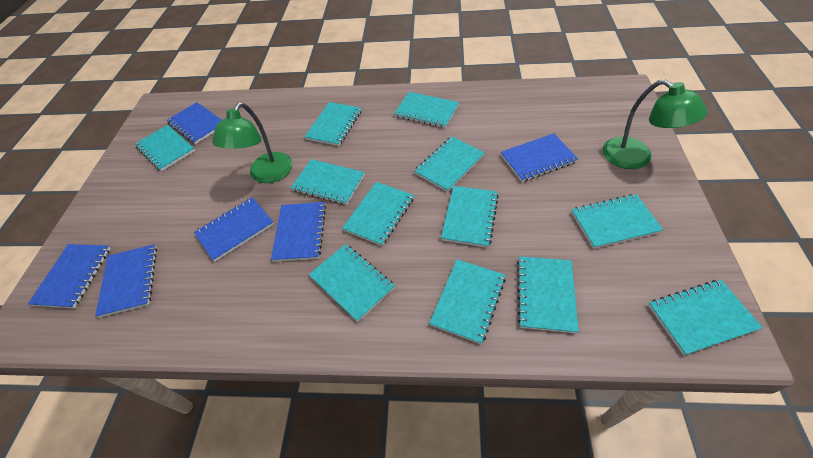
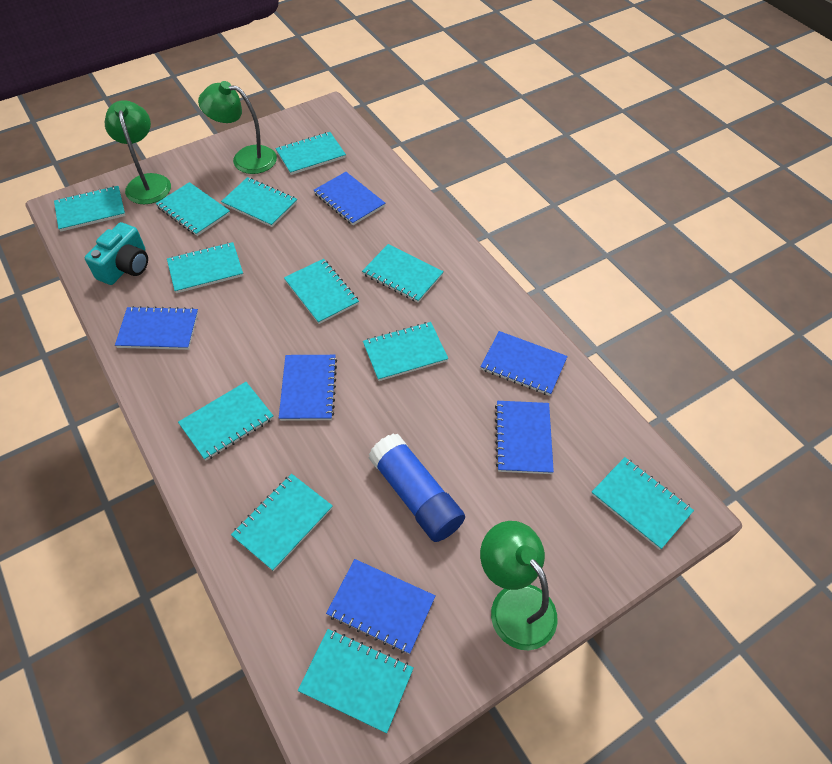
blue glue stick: 0 -> 1
green lamp: 2 -> 3
turquoise camera: 0 -> 1

